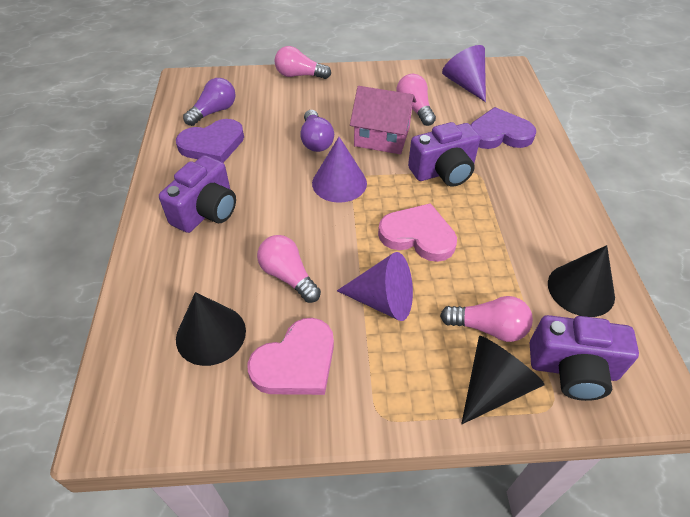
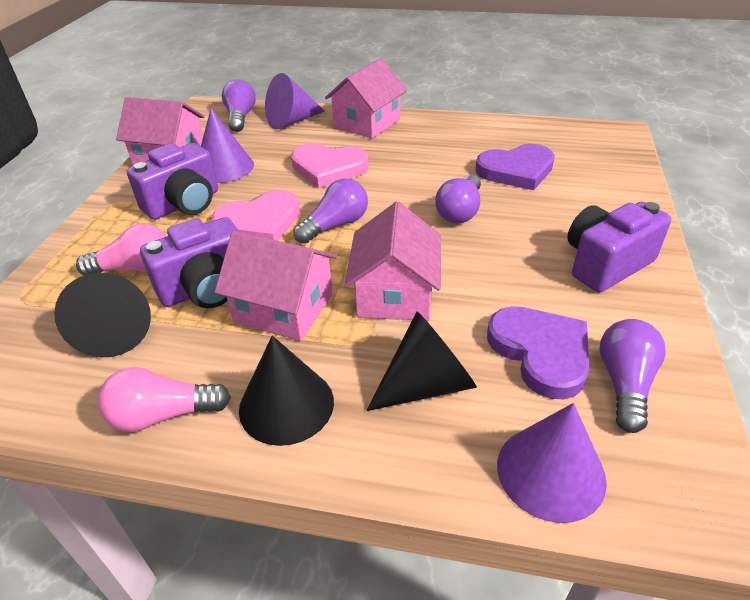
pink house: 1 -> 4
pink light bulb: 4 -> 2
purple light bulb: 2 -> 4

